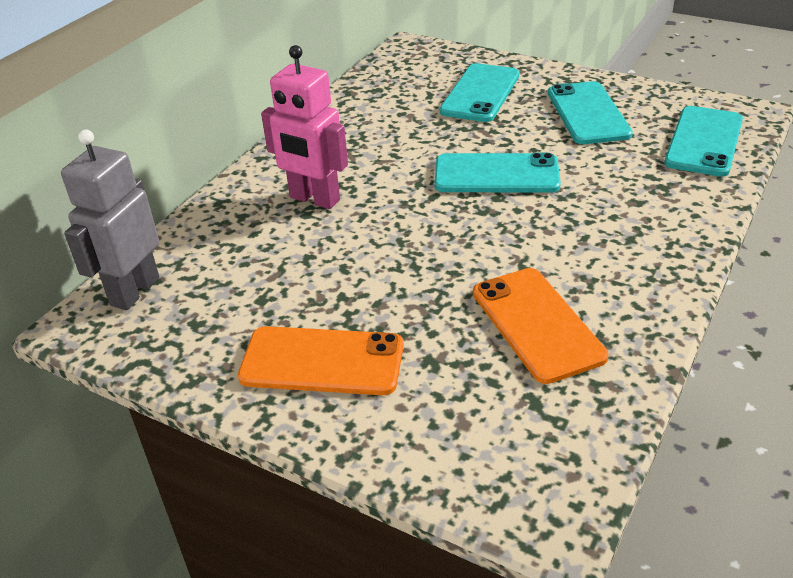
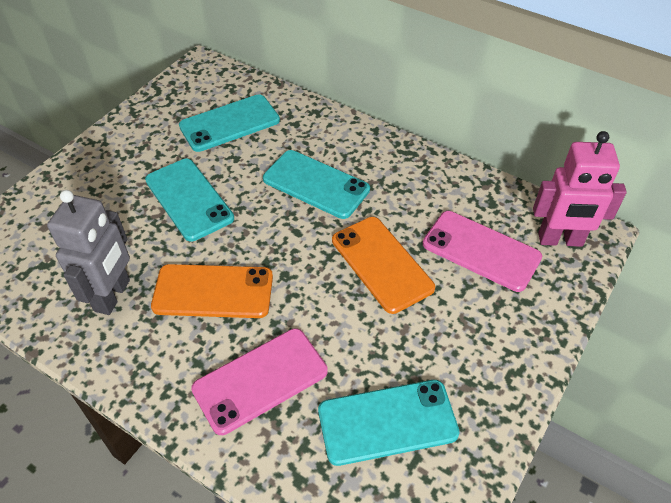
pink phone: 0 -> 2

